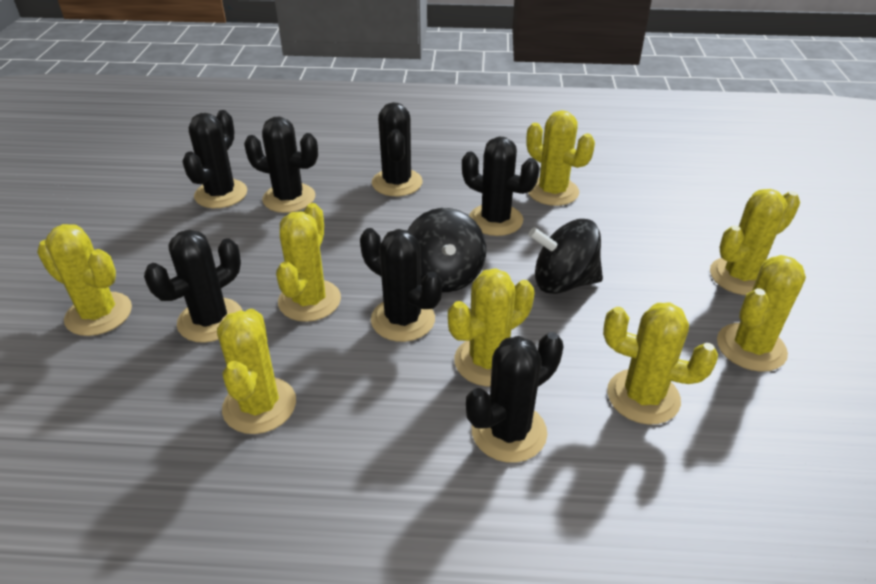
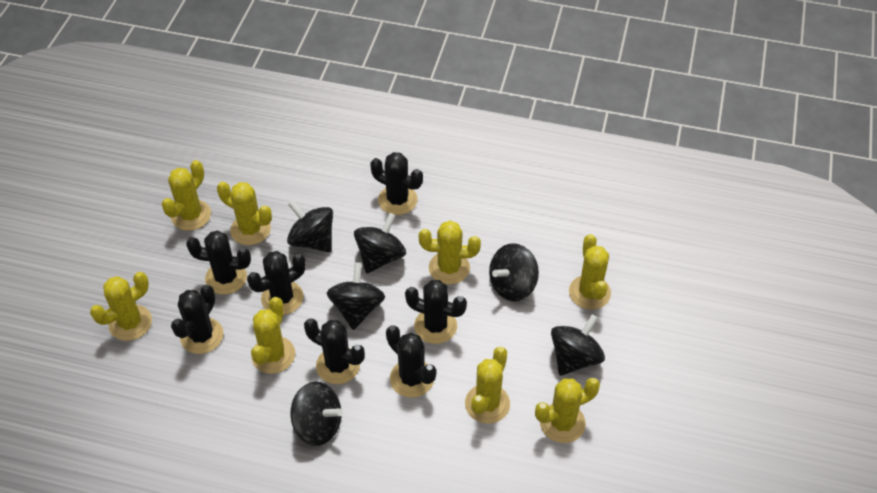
black spinning top: 2 -> 6

